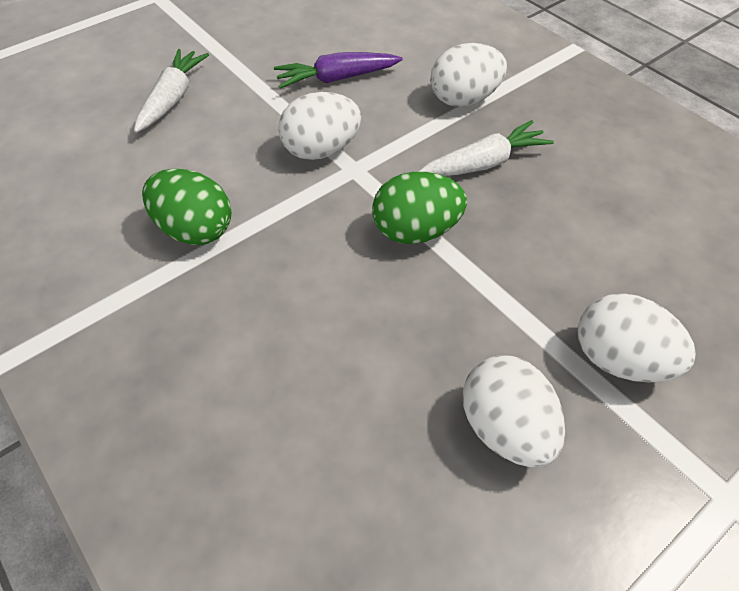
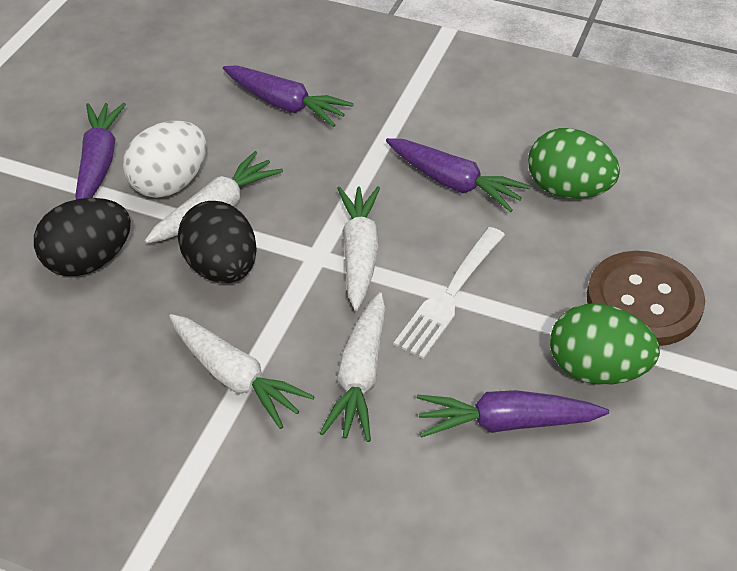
black egg: 0 -> 2
brown button: 0 -> 1
purple carrot: 1 -> 4
white carrot: 2 -> 4
white egg: 4 -> 1
white fork: 0 -> 1

